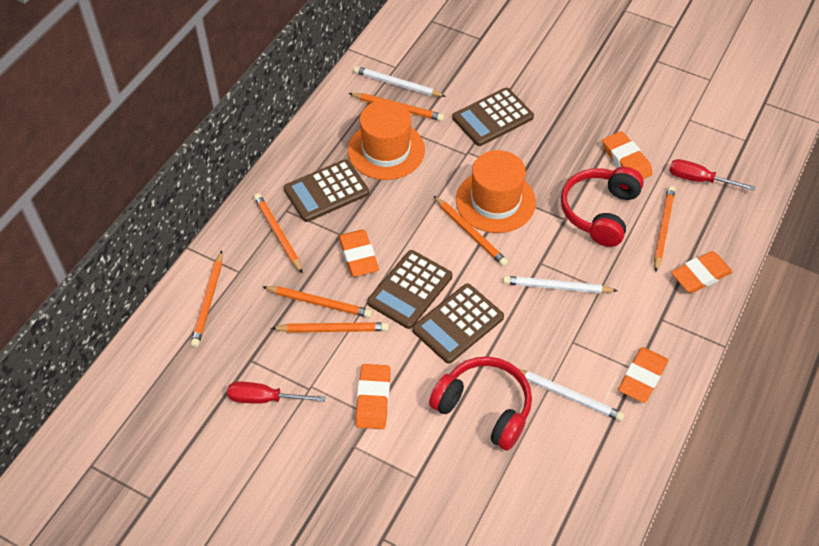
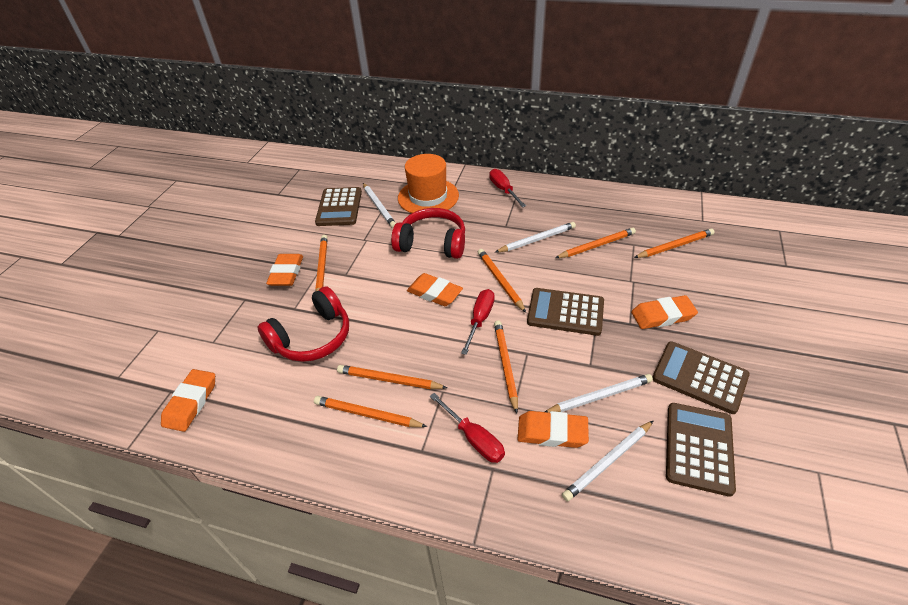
orange hat: 2 -> 1
red screwdriver: 2 -> 3
white pencil: 3 -> 4

